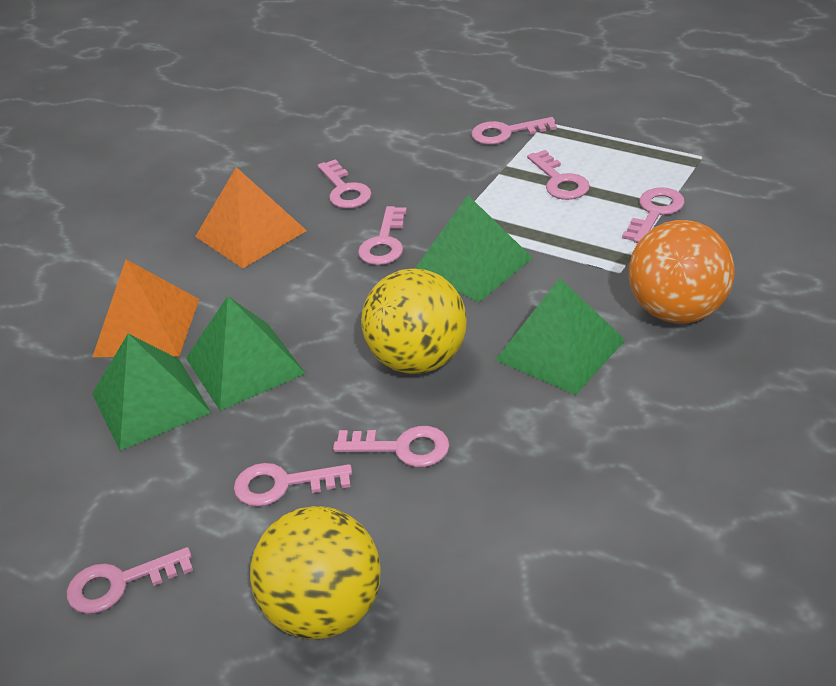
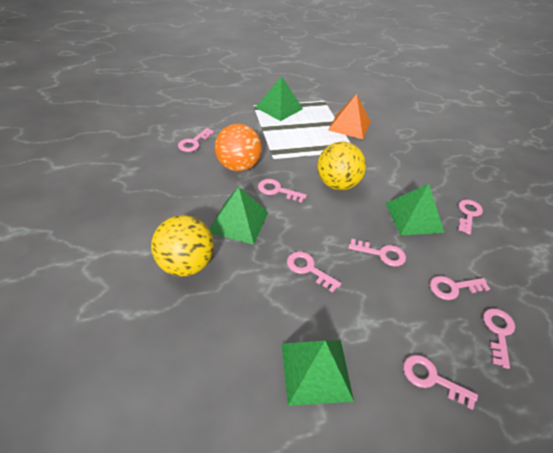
orange pyramid: 2 -> 1

